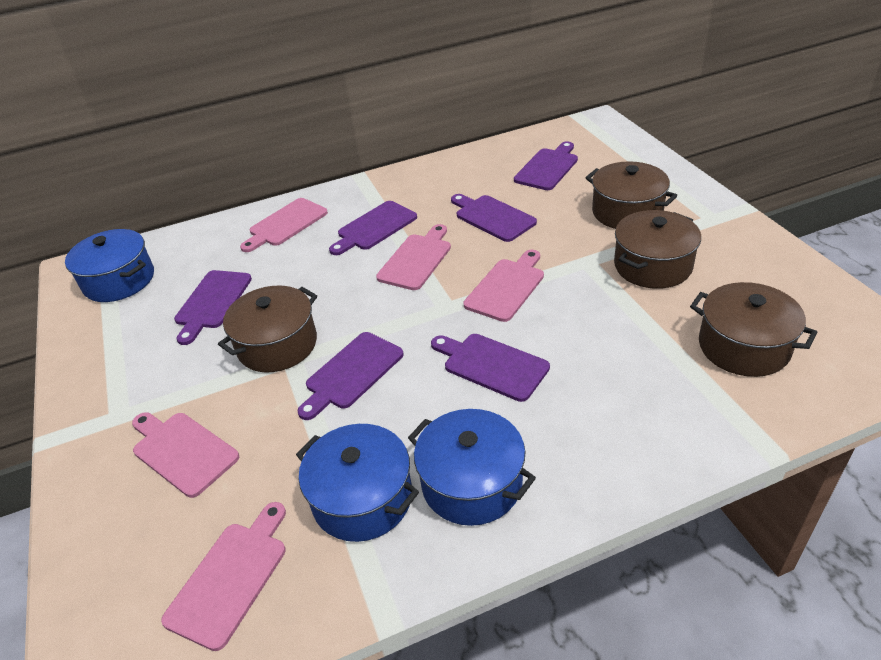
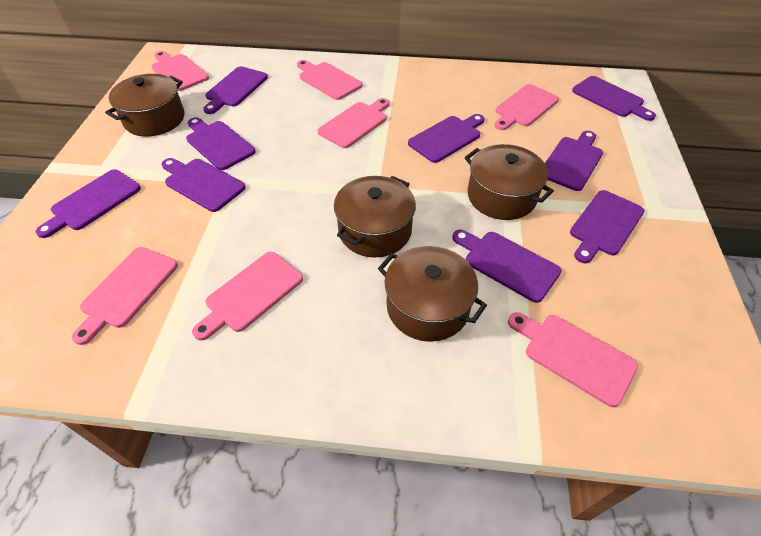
blue pot: 3 -> 0
pink cutting board: 5 -> 7
purple cutting board: 6 -> 9

